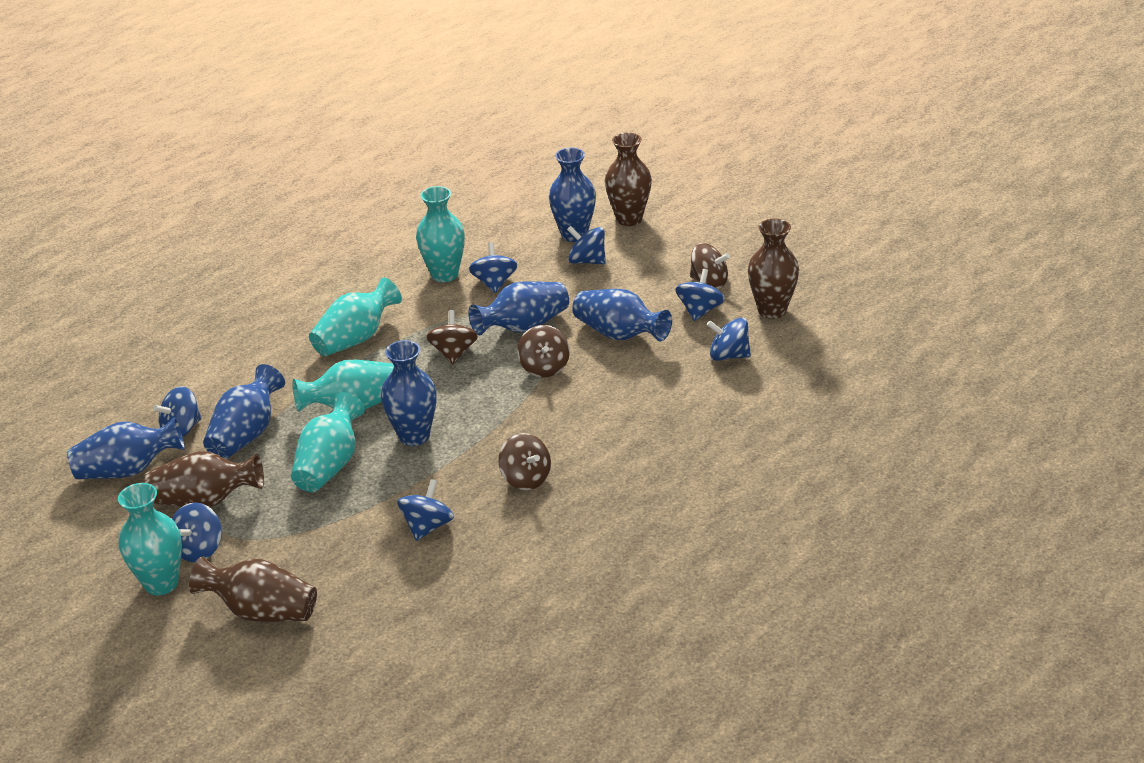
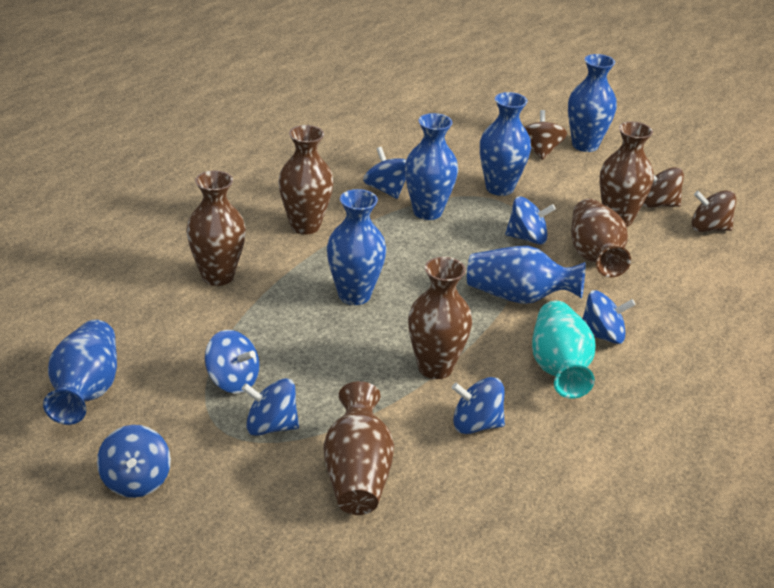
brown spinning top: 4 -> 3
brown vase: 4 -> 6
turquoise vase: 5 -> 1

